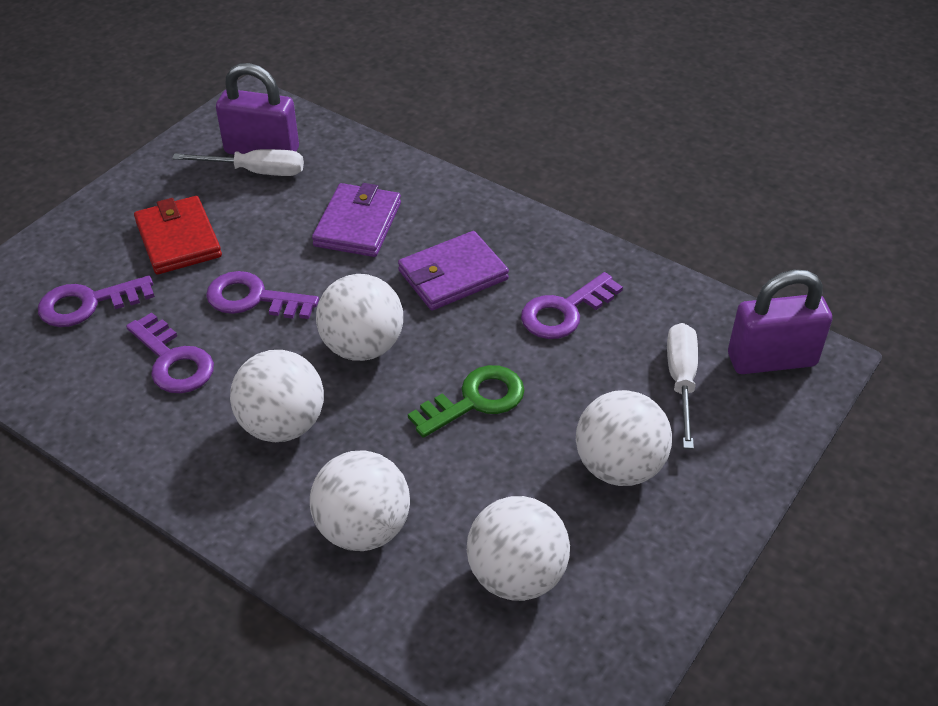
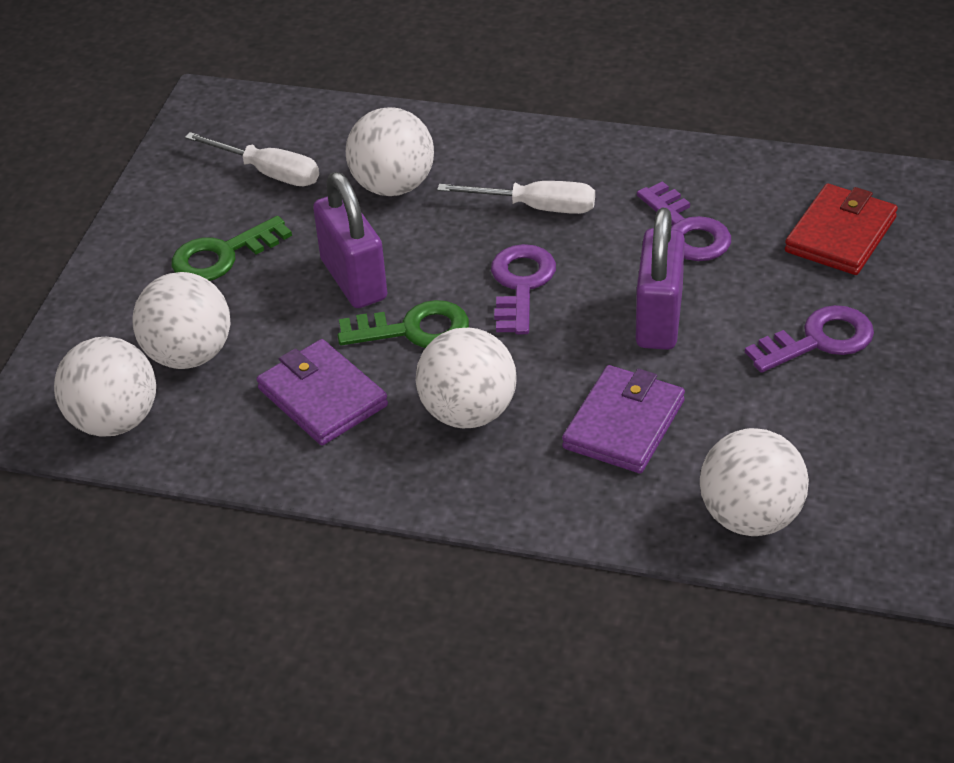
green key: 1 -> 2
purple key: 4 -> 3

